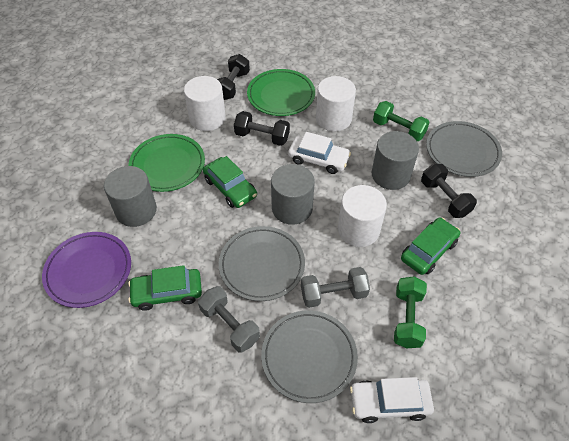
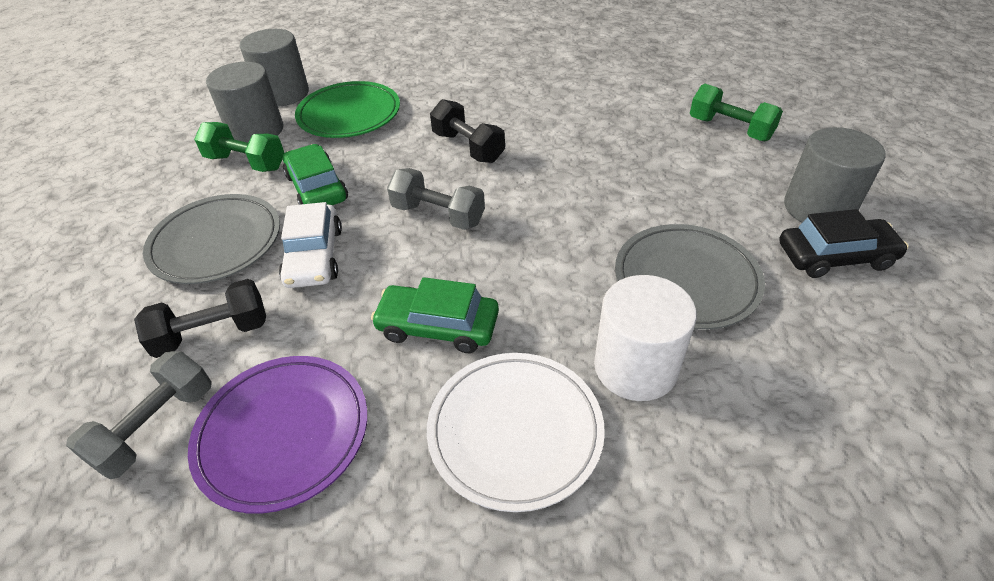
black car: 0 -> 1
black dumbbell: 3 -> 2
green car: 3 -> 2
green plate: 2 -> 1
grey plate: 3 -> 2
white car: 2 -> 1
white cylinder: 3 -> 1
white plate: 0 -> 1

